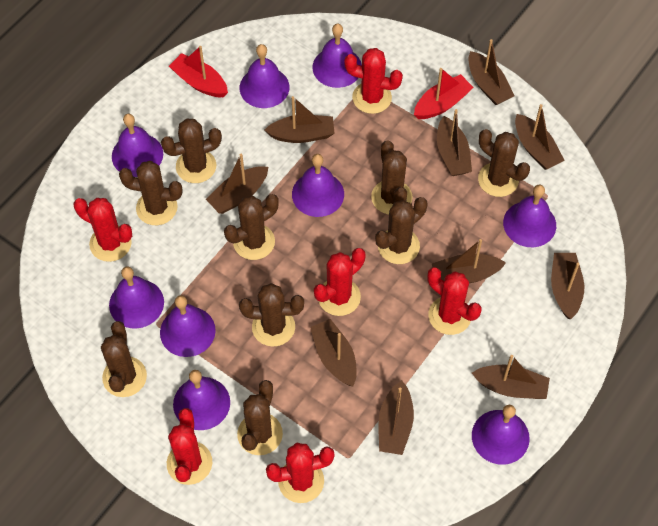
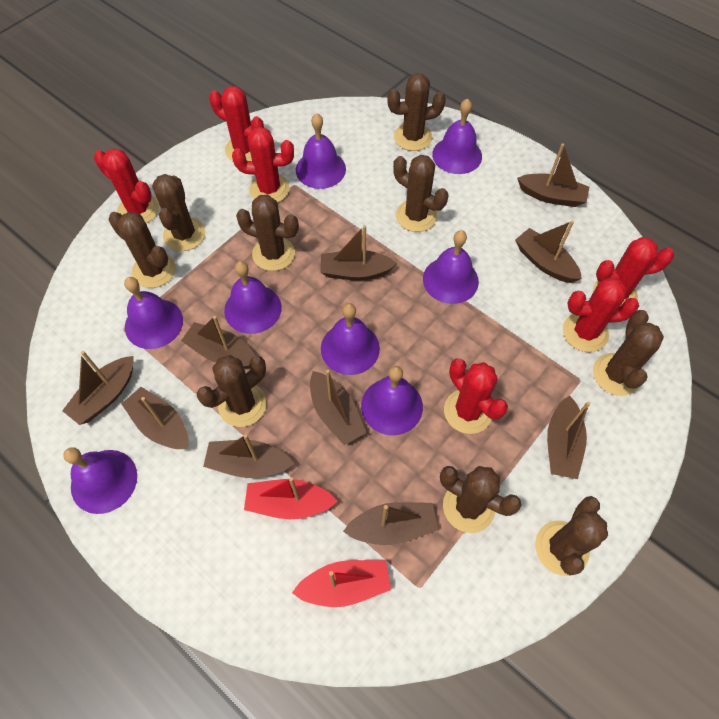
purple bell: 9 -> 8

